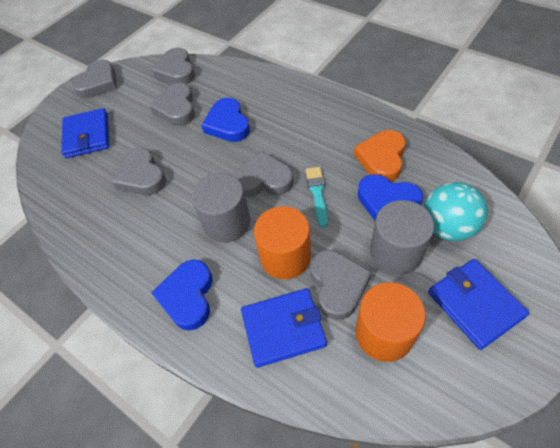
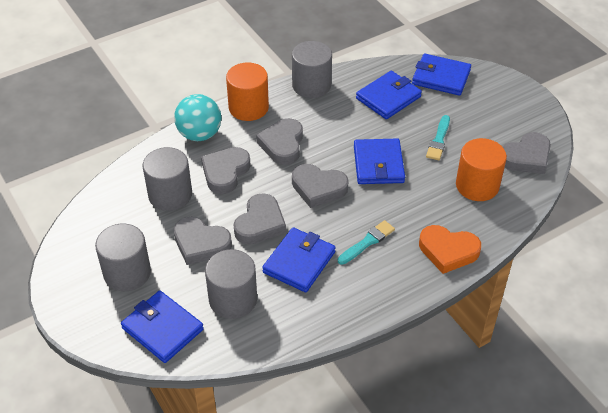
blue heart: 3 -> 0
blue wallet: 3 -> 5
grey cylinder: 2 -> 4
turquoise brush: 1 -> 2

